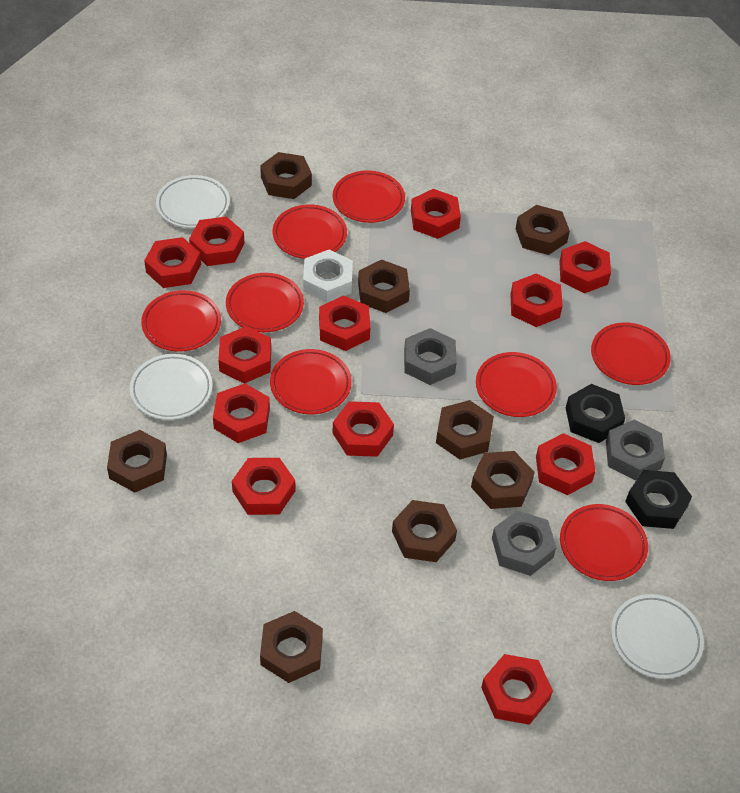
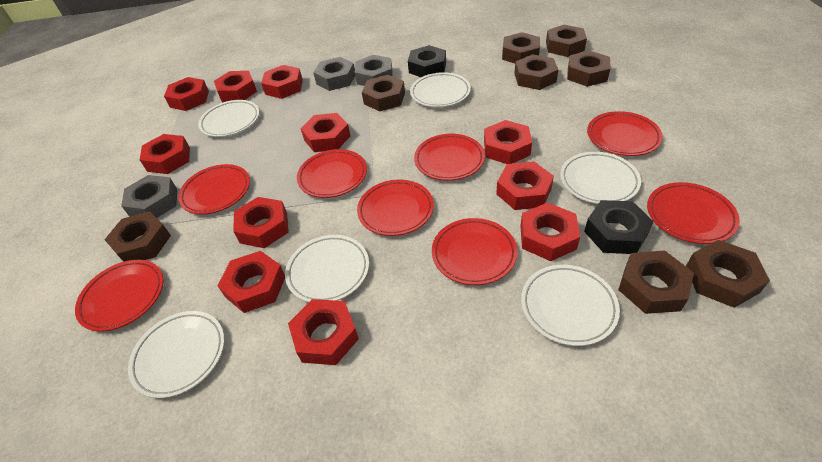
red nut: 12 -> 11
white nut: 1 -> 0
white plate: 3 -> 6

